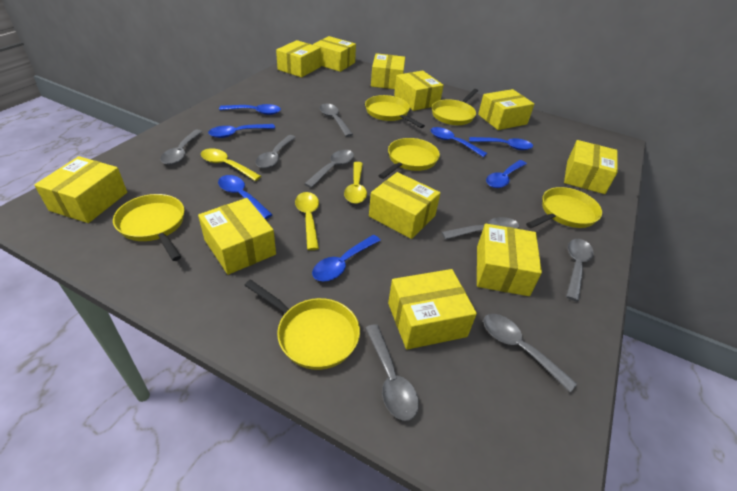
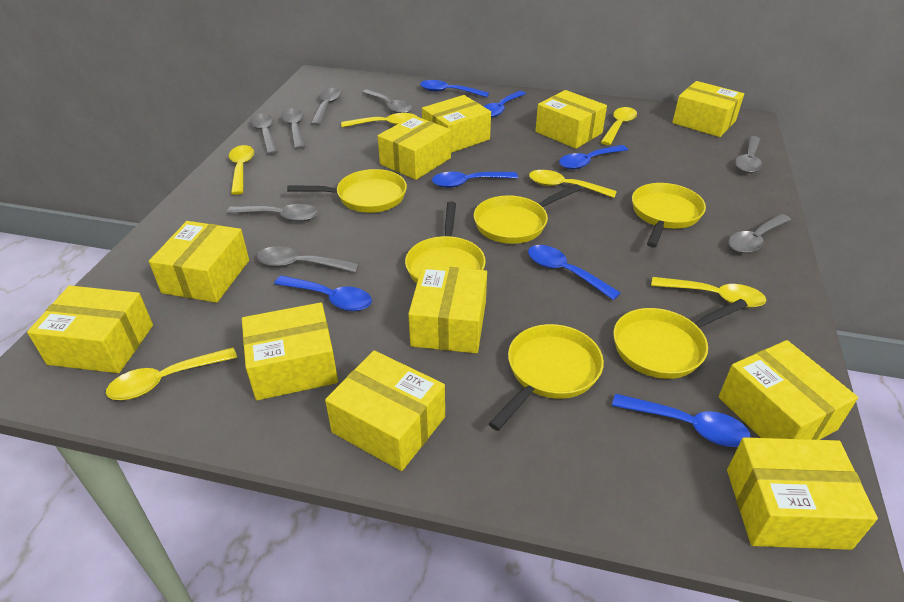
yellow spoon: 3 -> 6

